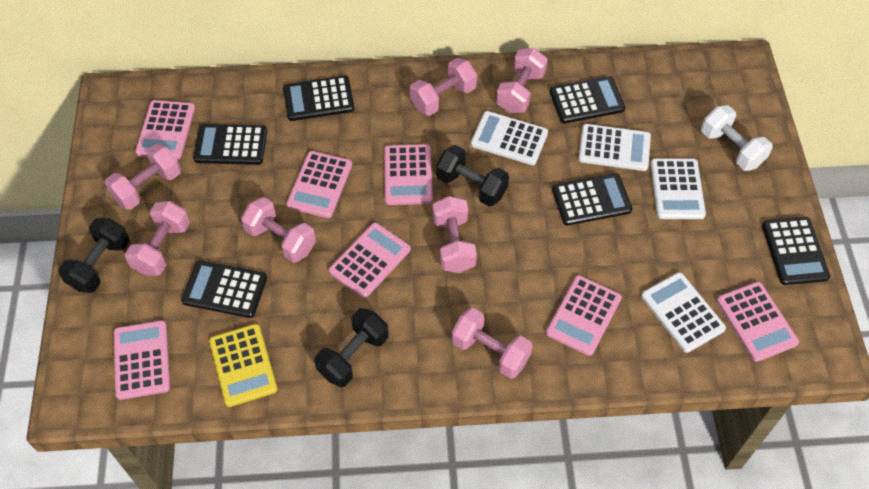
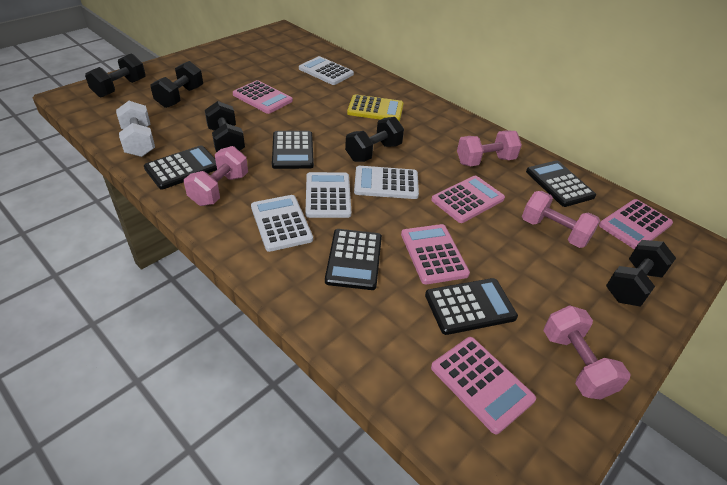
black calculator: 6 -> 5
black dumbbell: 3 -> 5
pink calculator: 7 -> 5
pink dumbbell: 7 -> 4

